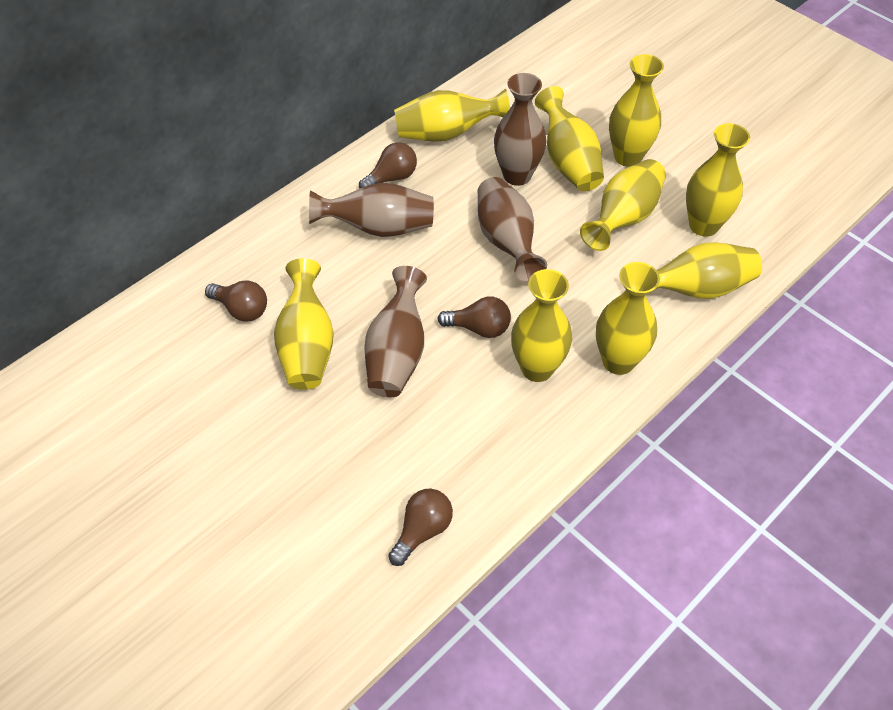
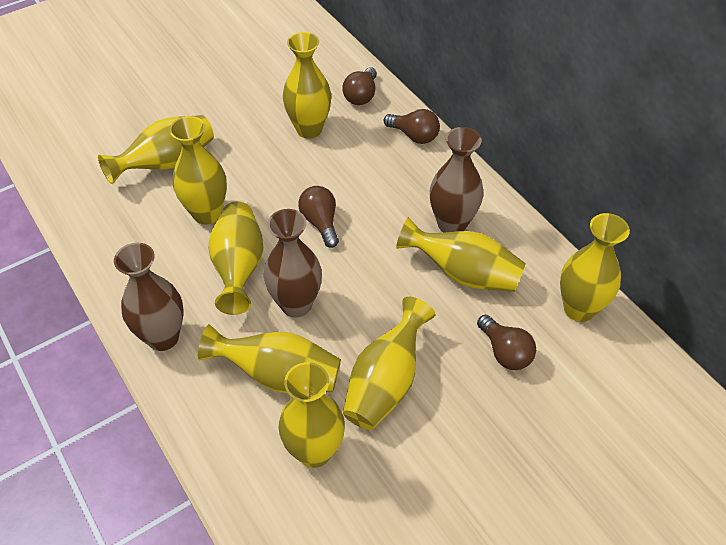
brown vase: 4 -> 3

